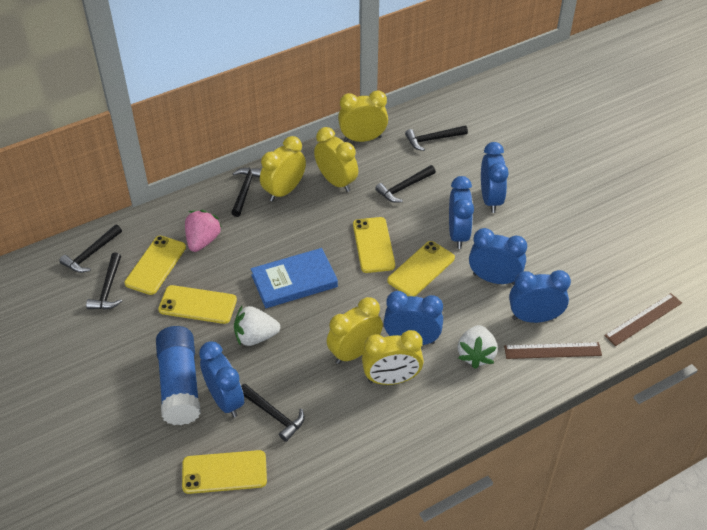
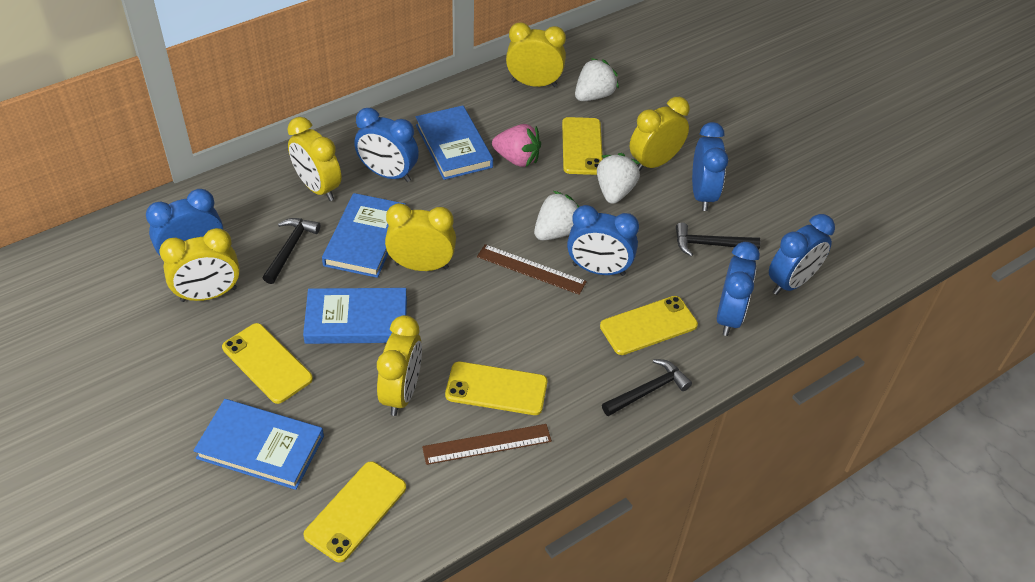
black hammer: 6 -> 3
blue book: 1 -> 4
blue glue stick: 1 -> 0
white strawberry: 2 -> 3
yellow clock: 5 -> 6

